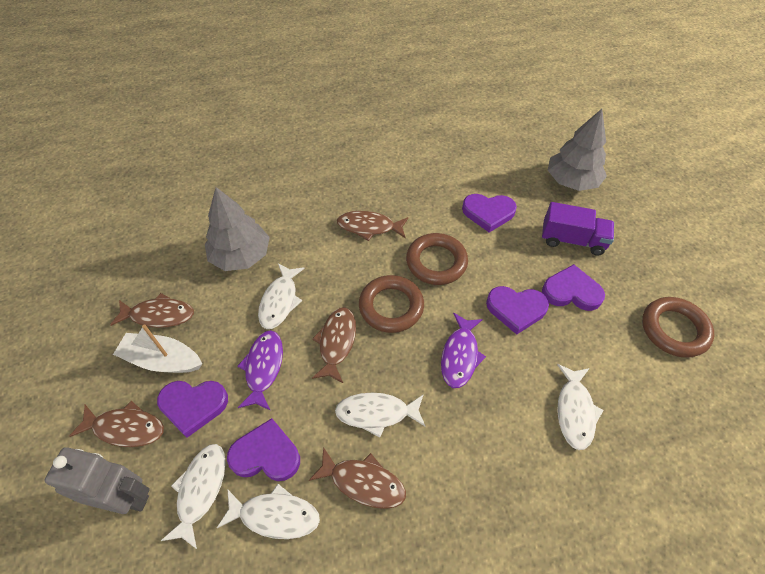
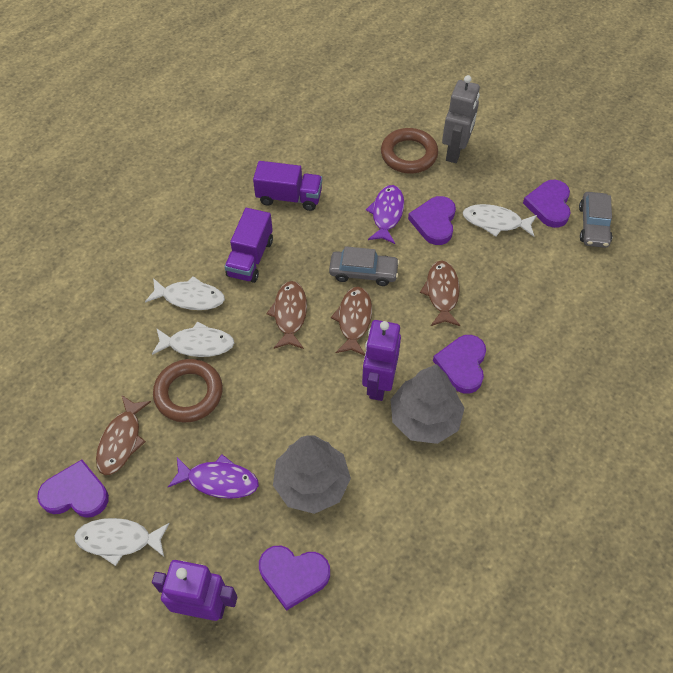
brown fish: 5 -> 4
brown ring: 3 -> 2
grey car: 0 -> 2
purple robot: 0 -> 2
purple truck: 1 -> 2
white boat: 1 -> 0
white fish: 5 -> 4

